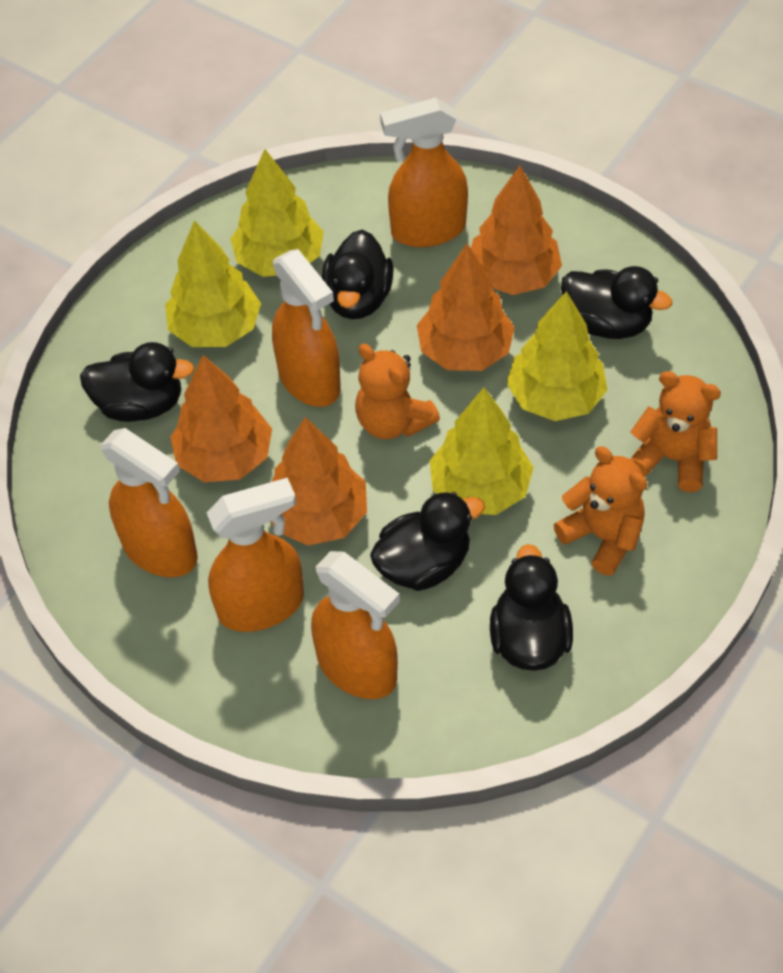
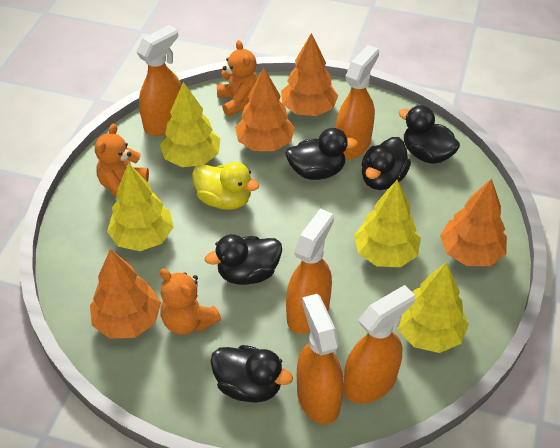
yellow duck: 0 -> 1

